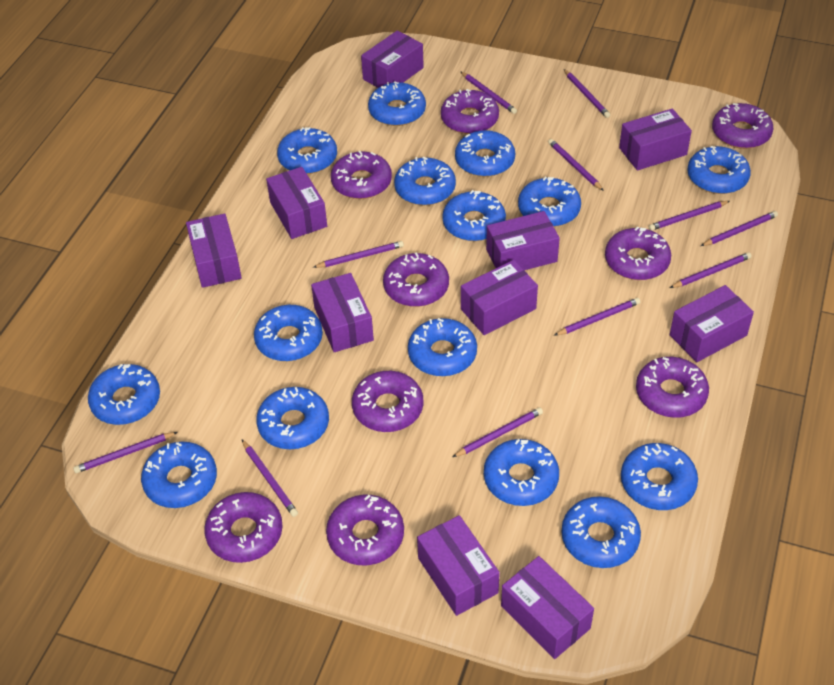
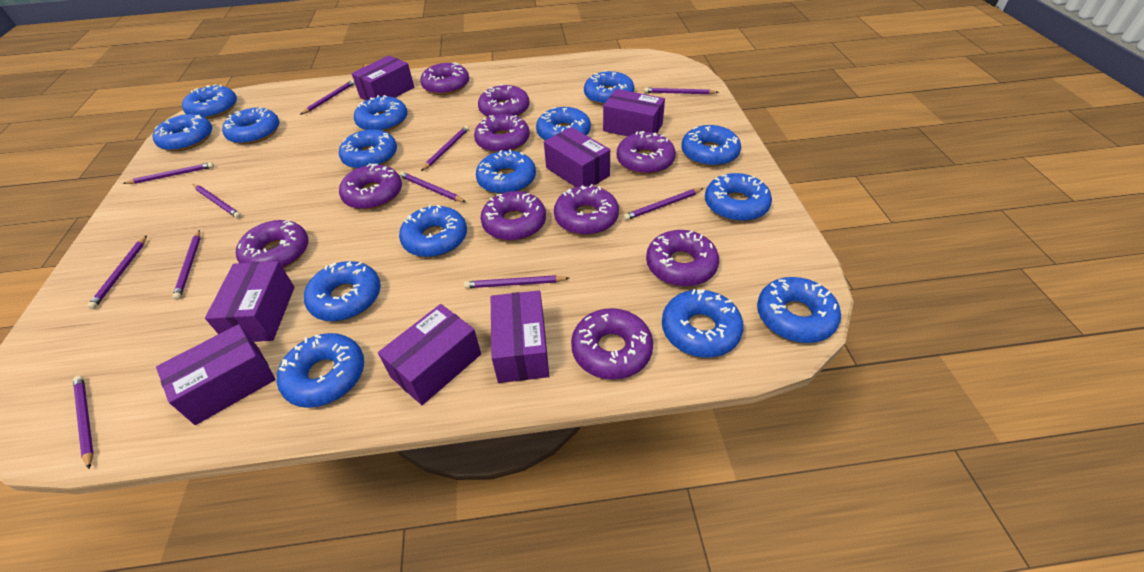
purple box: 10 -> 7
purple donut: 9 -> 10

